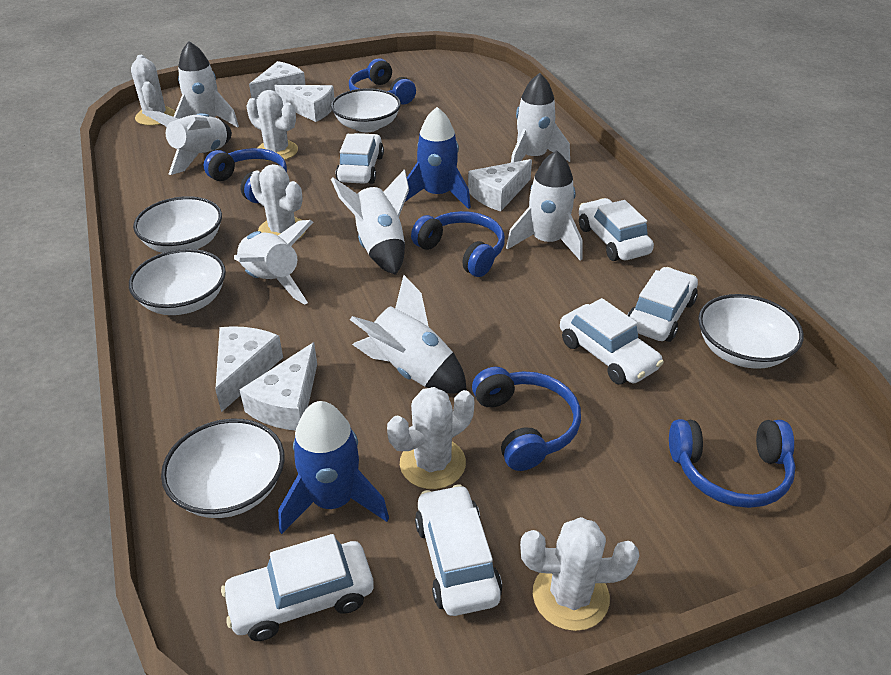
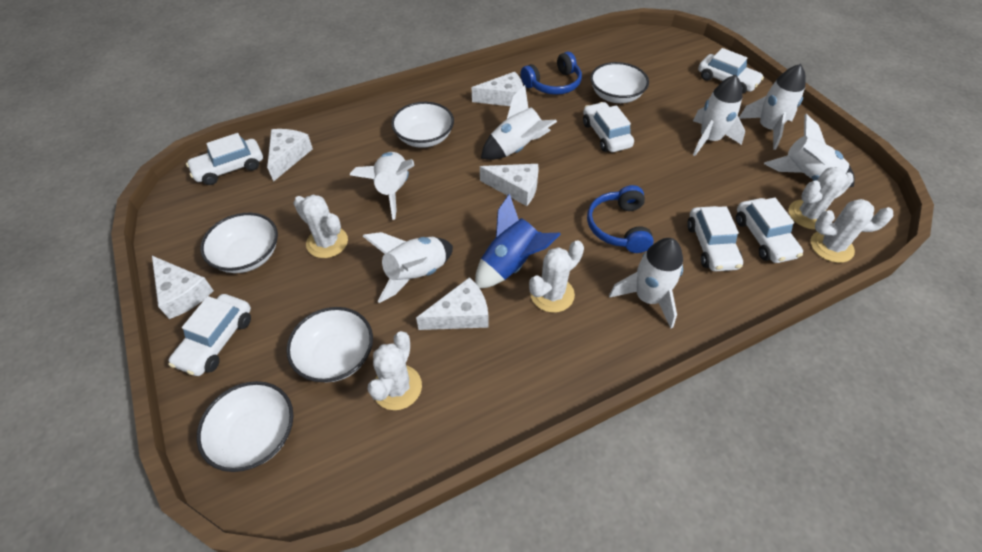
blue headphones: 5 -> 2
blue rocket: 2 -> 1

